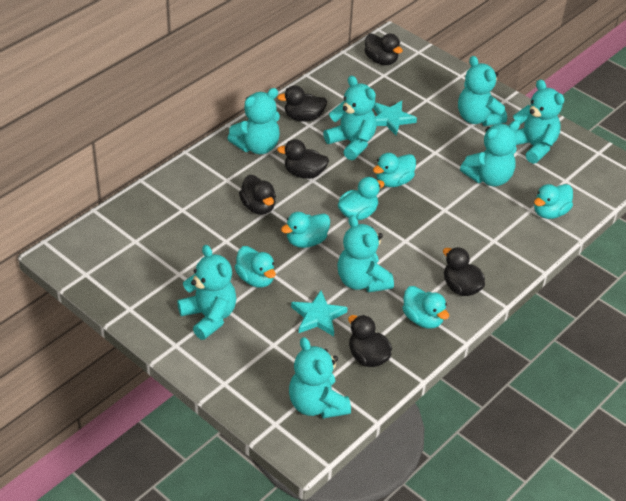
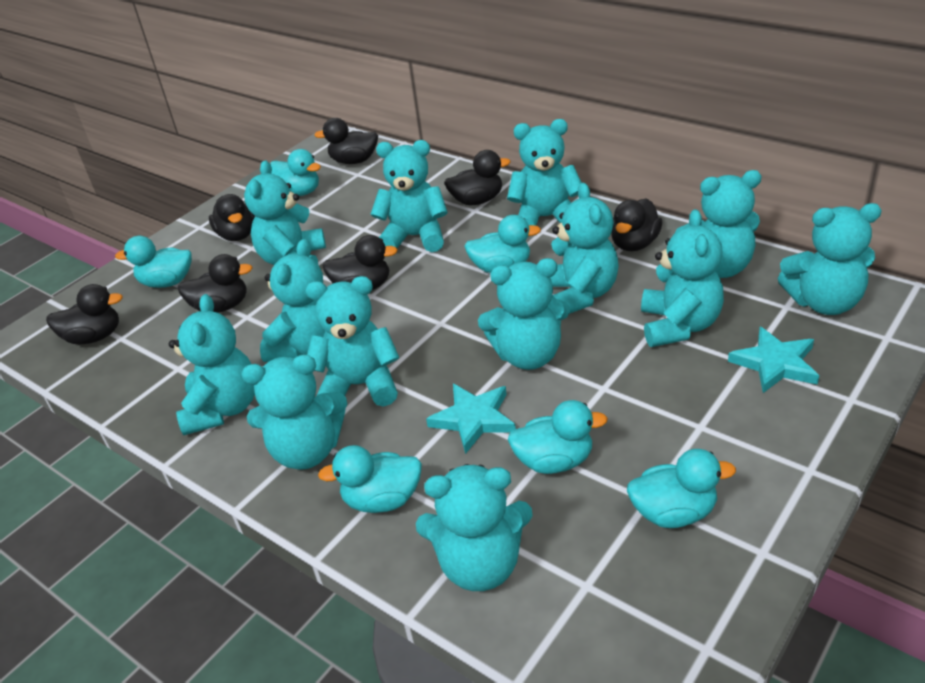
black duck: 6 -> 7
turquoise teddy bear: 8 -> 13

